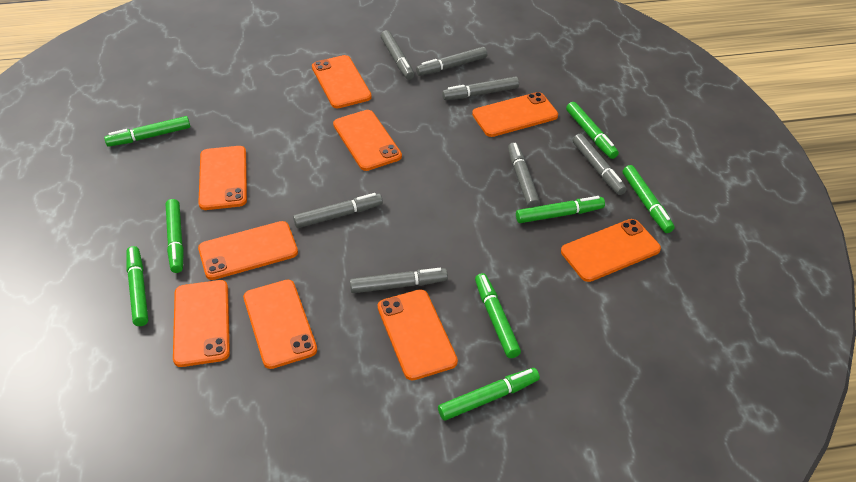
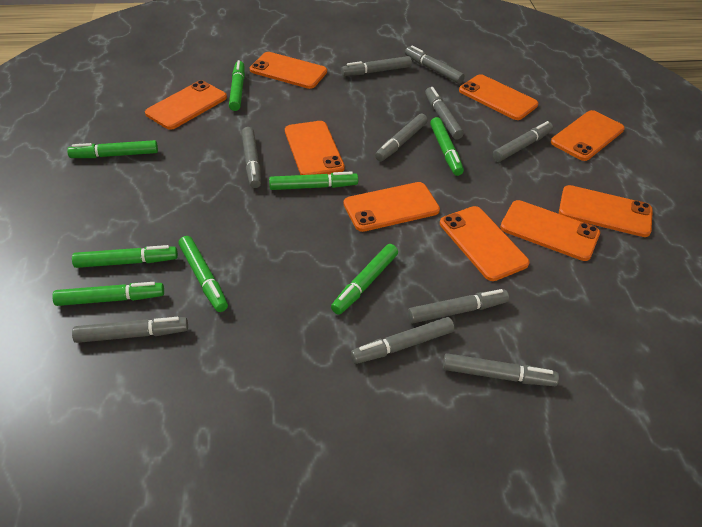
grey marker: 7 -> 10

